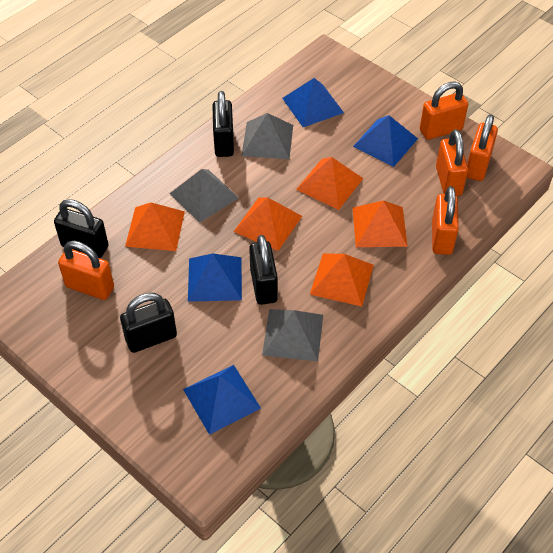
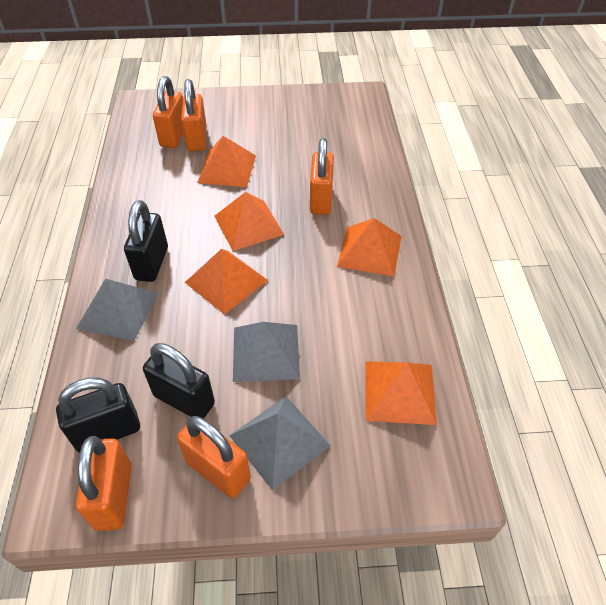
black padlock: 4 -> 3
blue pyramid: 4 -> 0

